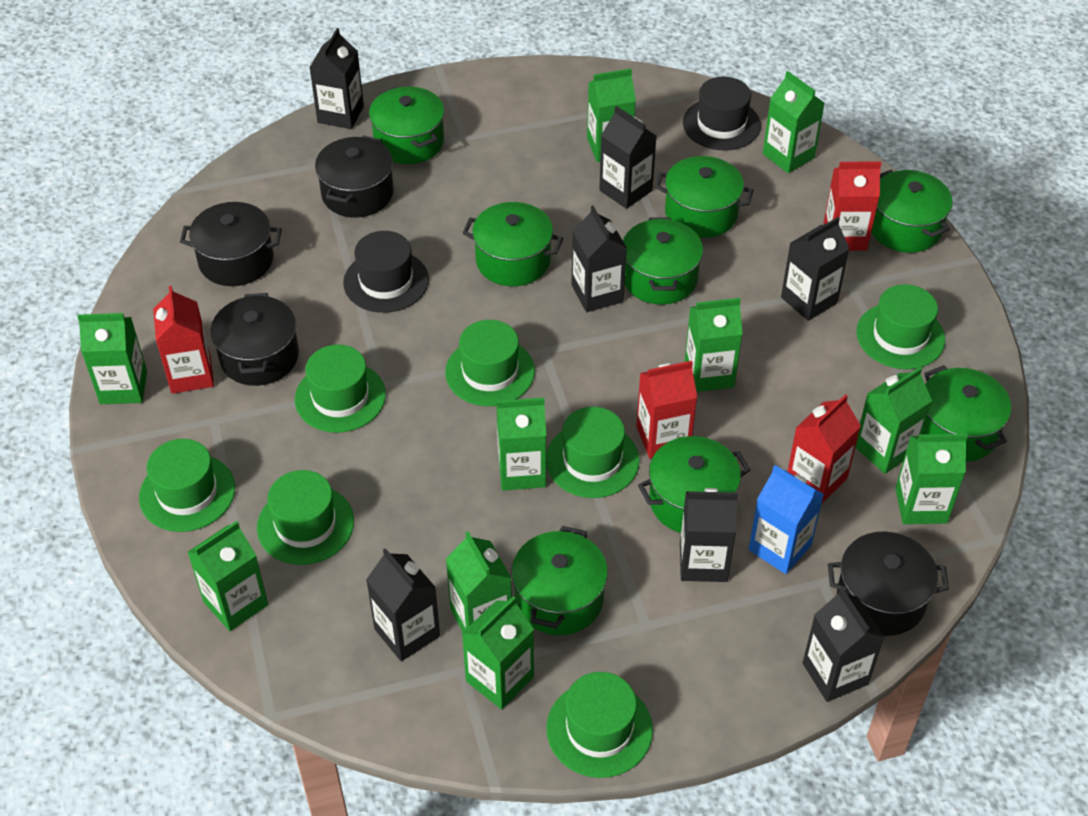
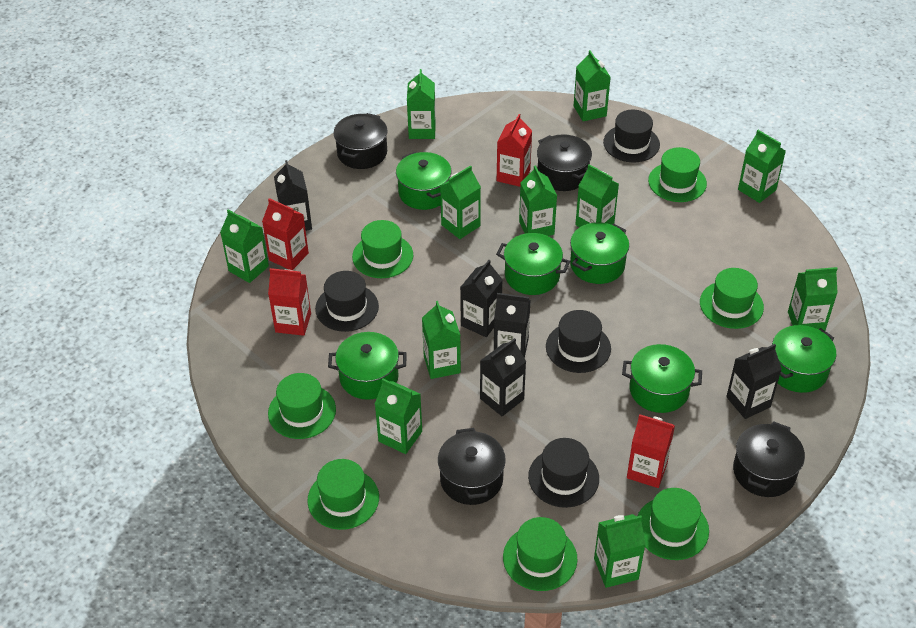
black carton: 7 -> 5
black hat: 2 -> 4
blue carton: 1 -> 0
green carton: 10 -> 11
green pot: 8 -> 6

